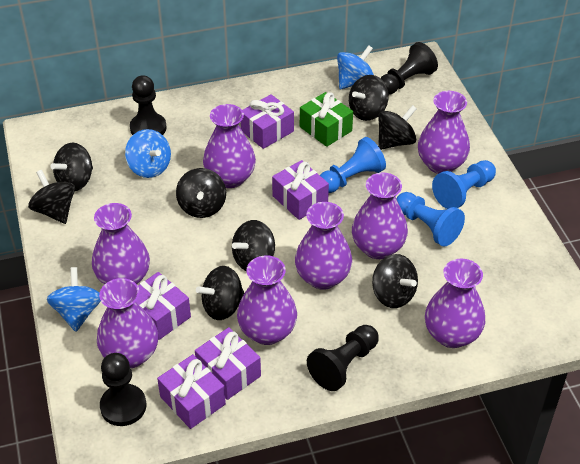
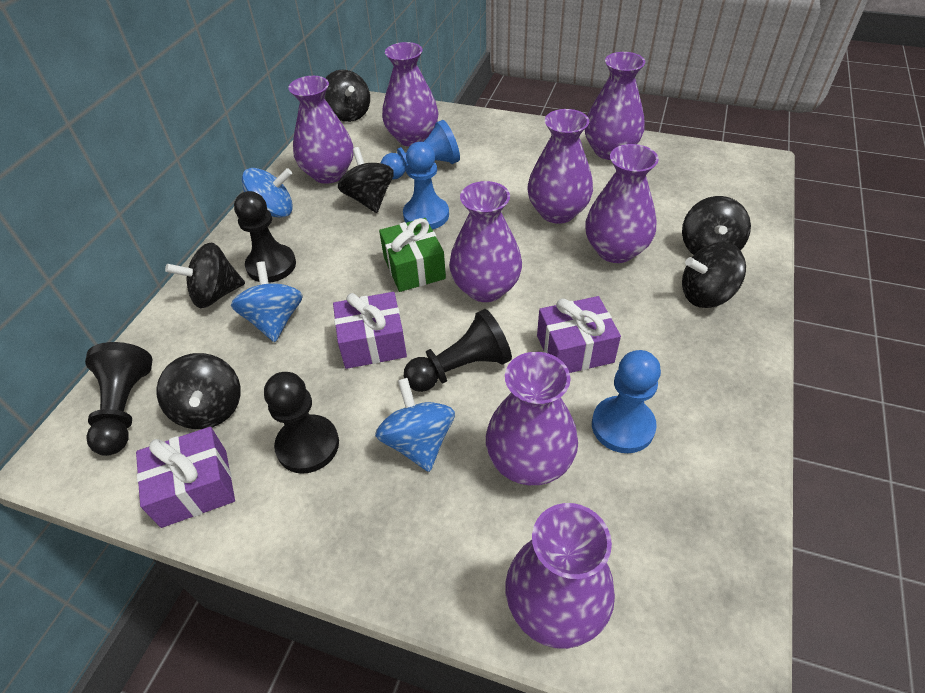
black spinning top: 8 -> 6
purple gift: 5 -> 3

